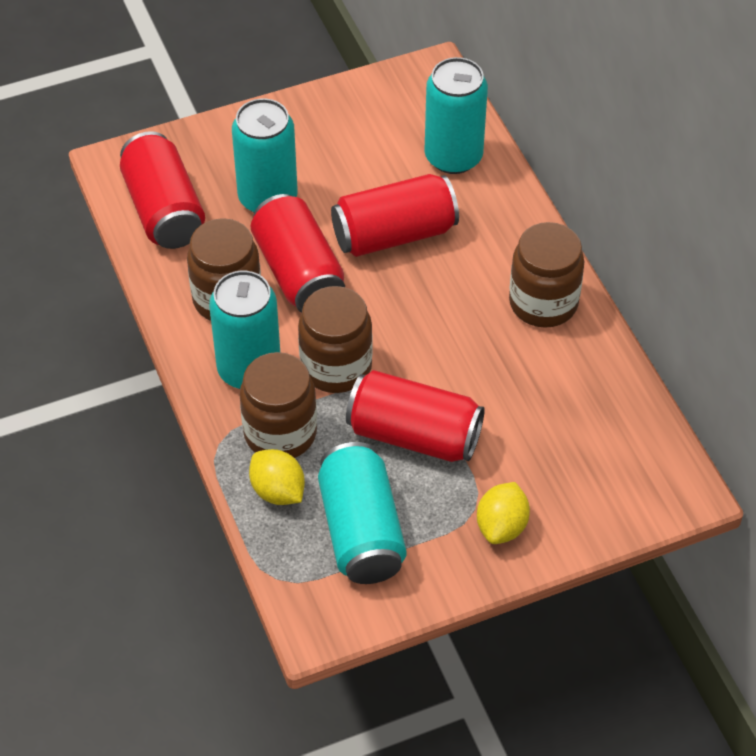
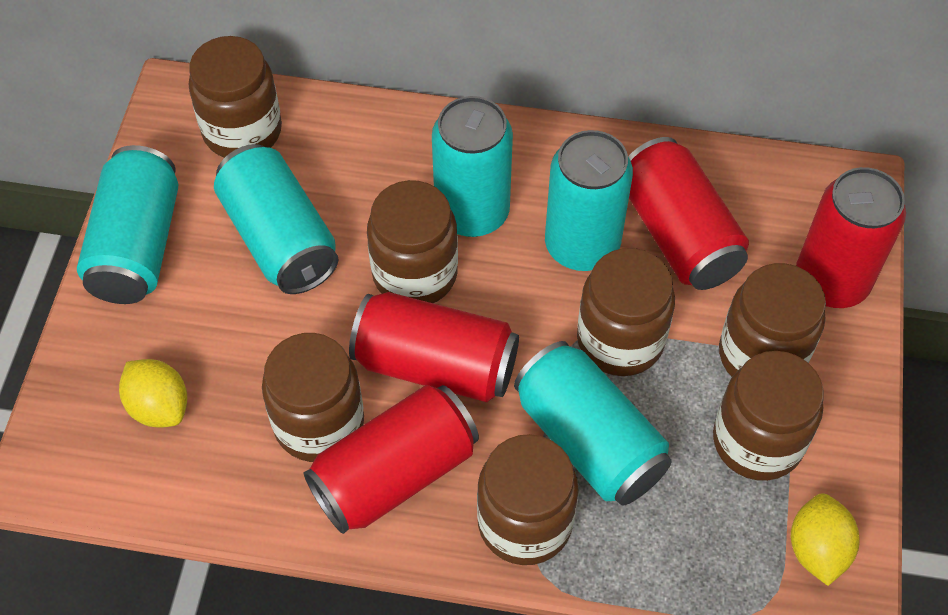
brown jar: 4 -> 7
turquoise can: 4 -> 5

